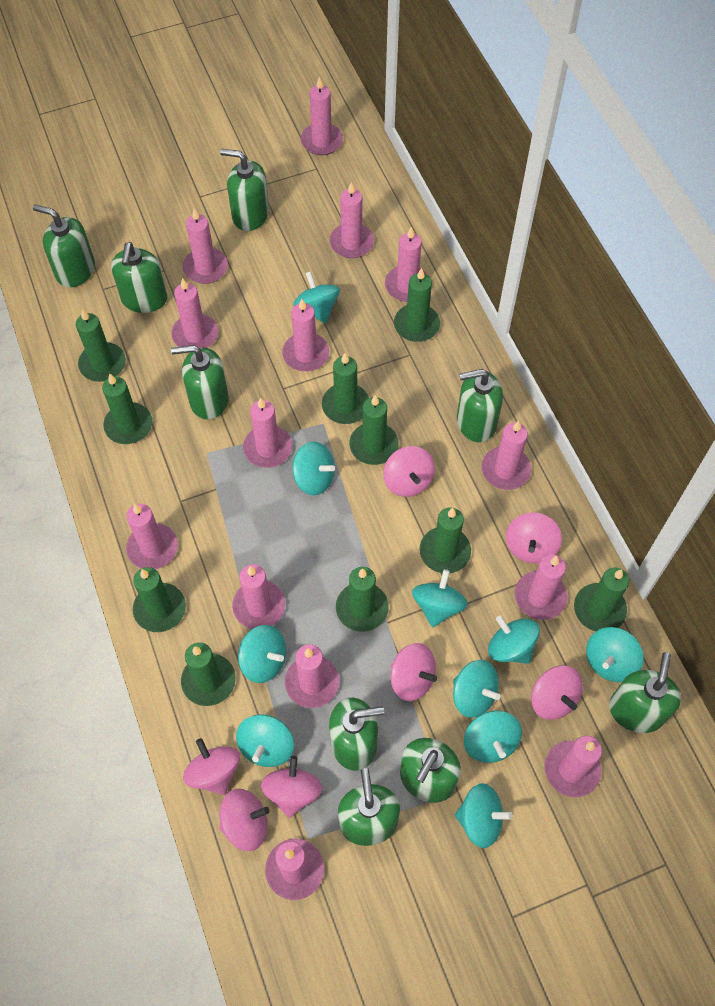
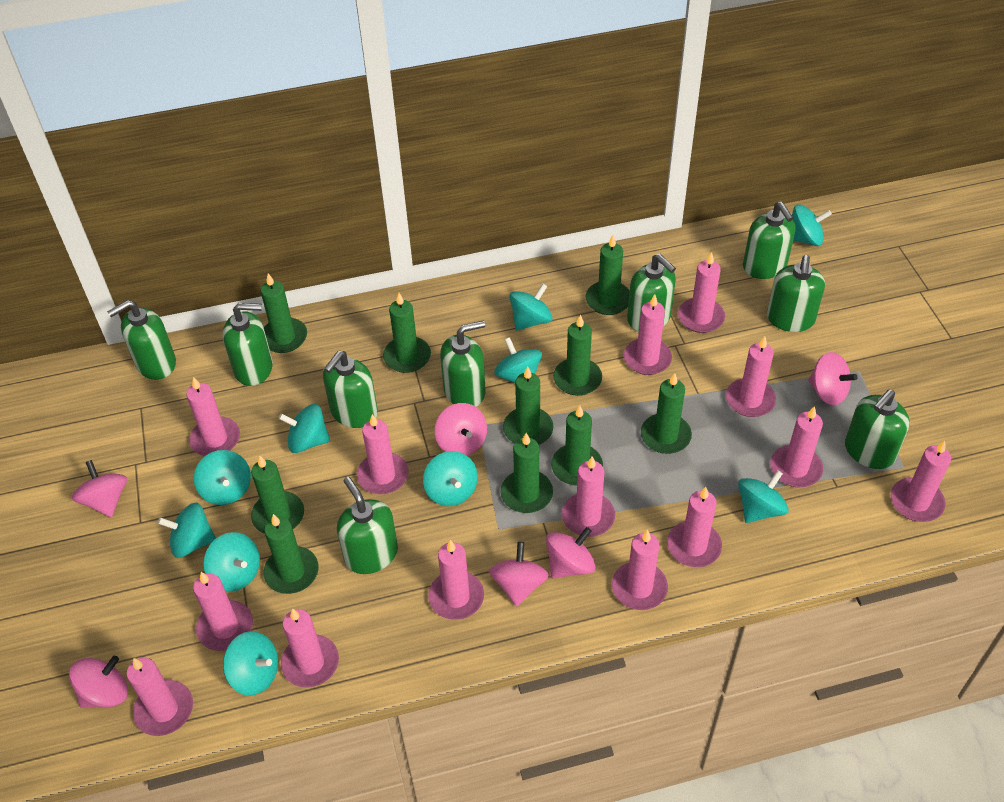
pink spinning top: 7 -> 6

